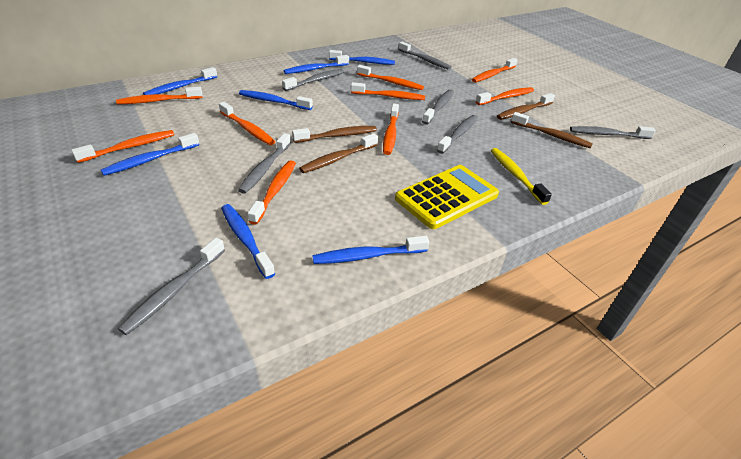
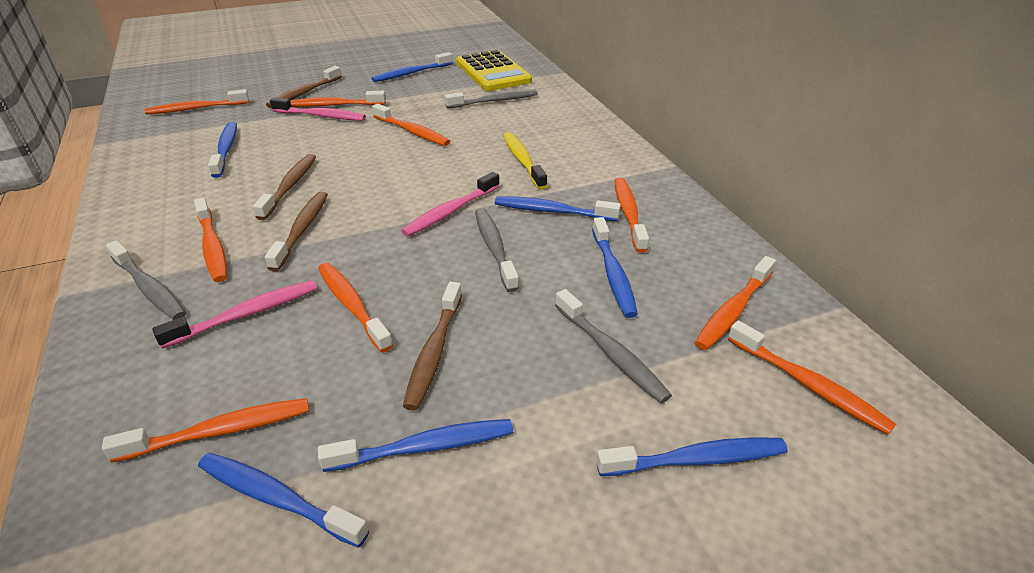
grey toothbrush: 7 -> 4
pink toothbrush: 0 -> 3

